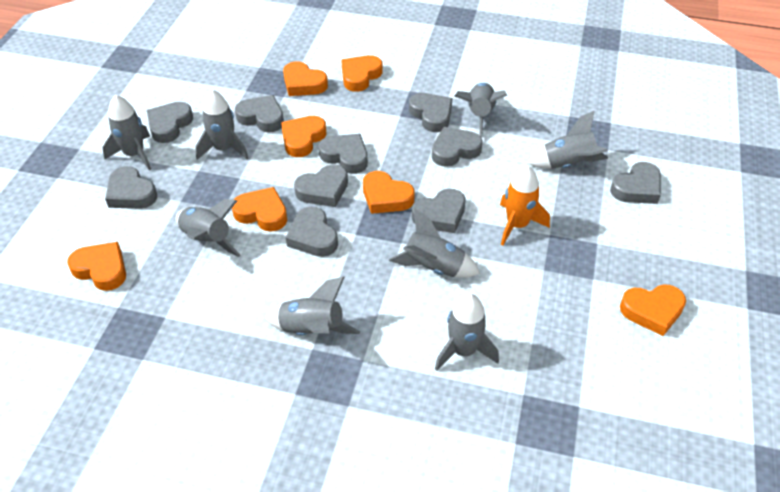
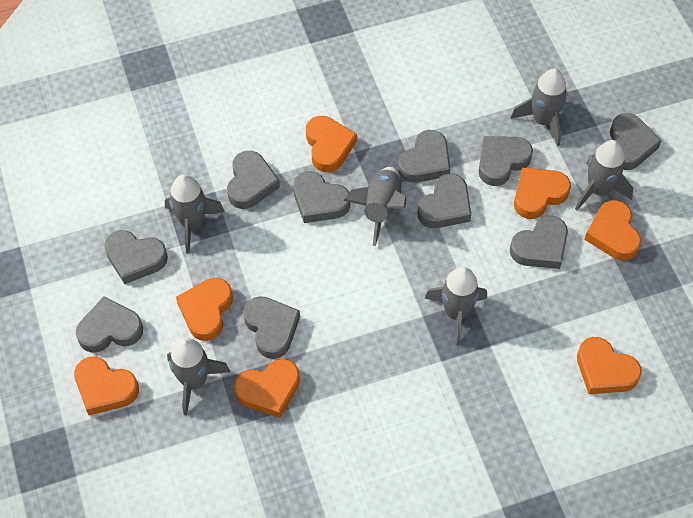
grey rocket: 8 -> 6
orange rocket: 1 -> 0

